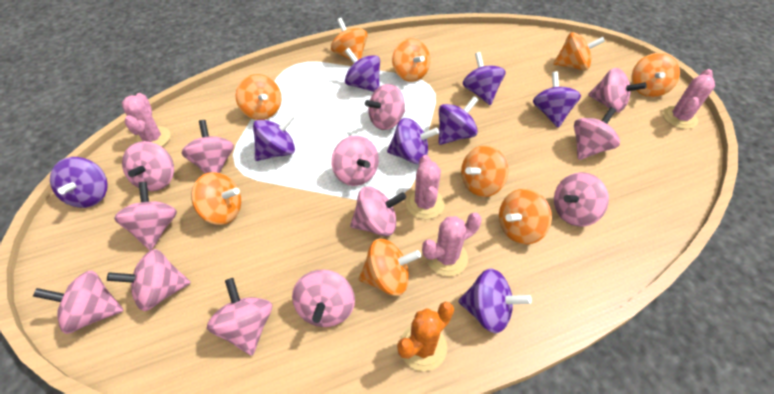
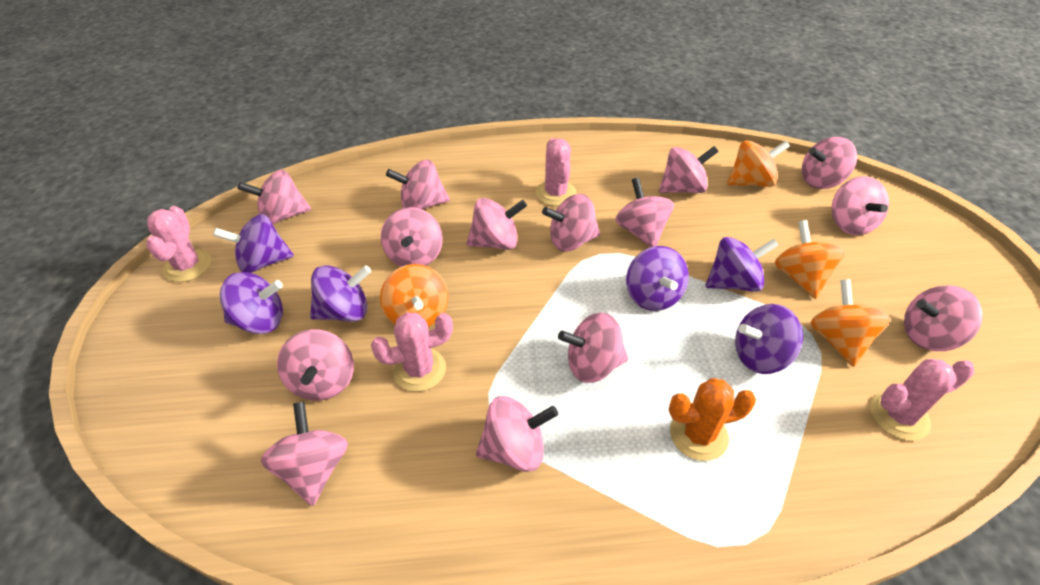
orange spinning top: 9 -> 4
pink spinning top: 13 -> 14
purple spinning top: 8 -> 6

